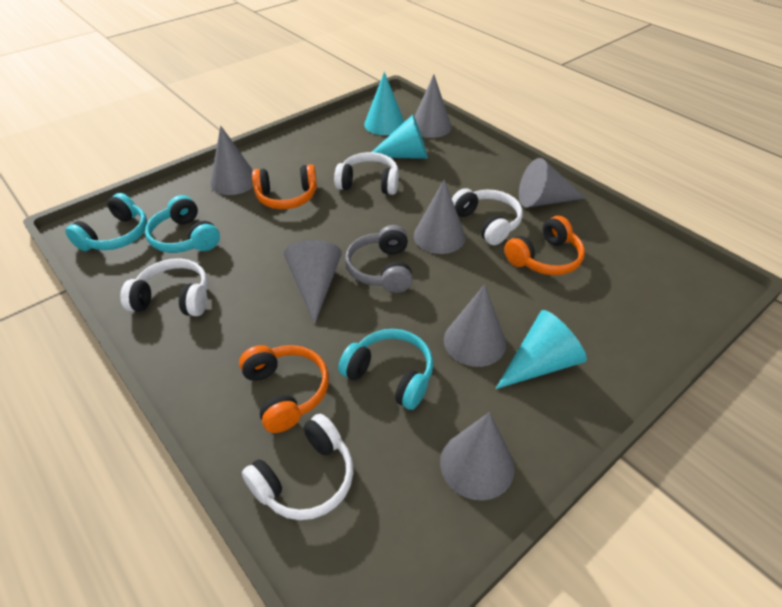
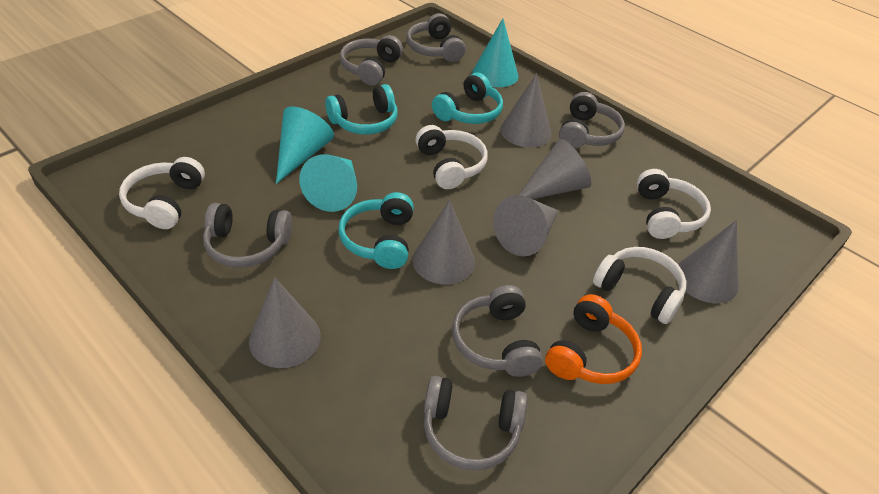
grey cone: 7 -> 6
grey headphones: 1 -> 6
orange headphones: 3 -> 1

